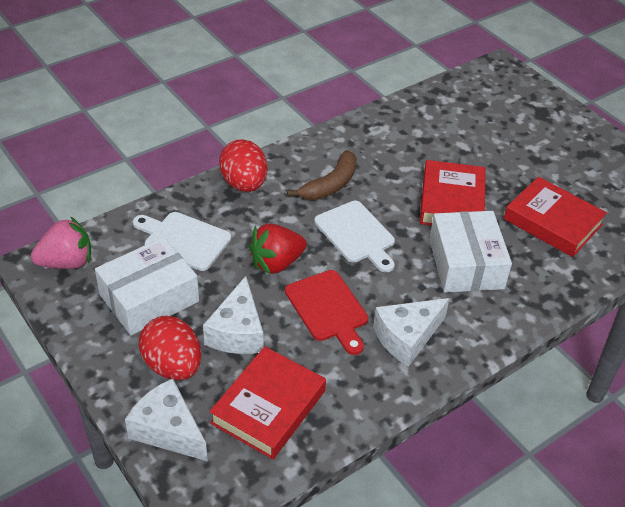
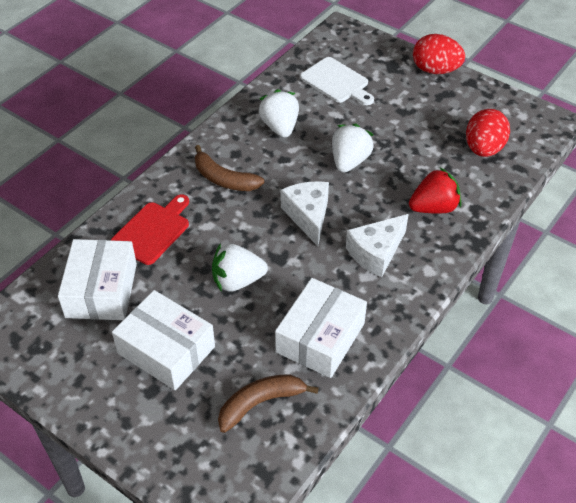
brown banana: 1 -> 2
pink strawberry: 1 -> 0
red book: 3 -> 0
white box: 2 -> 3
white cheese: 3 -> 2
white cutting board: 2 -> 1
white strawberry: 0 -> 3

